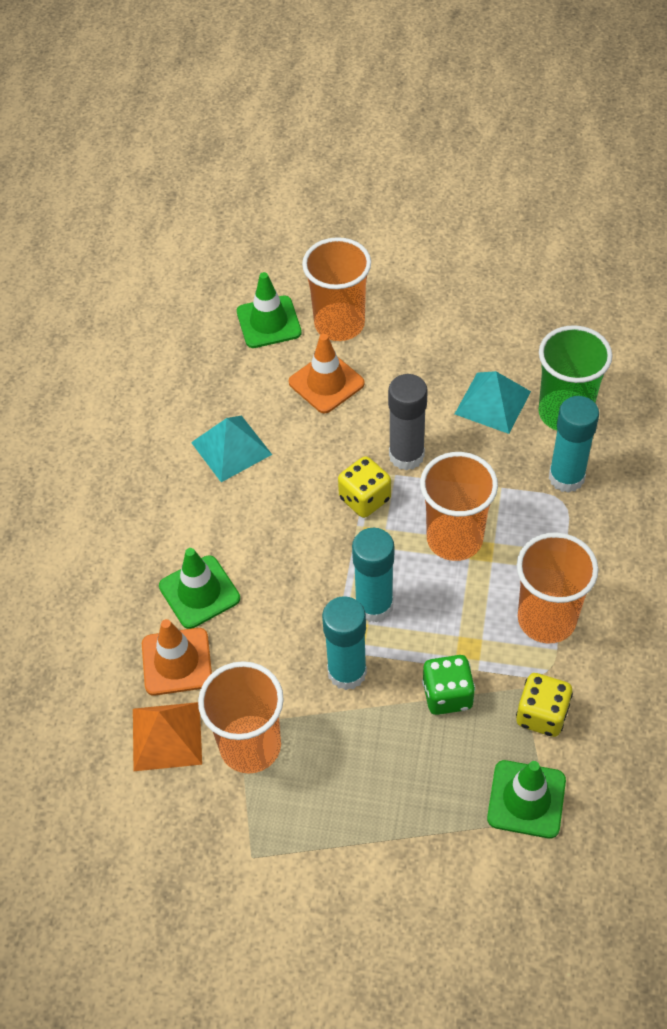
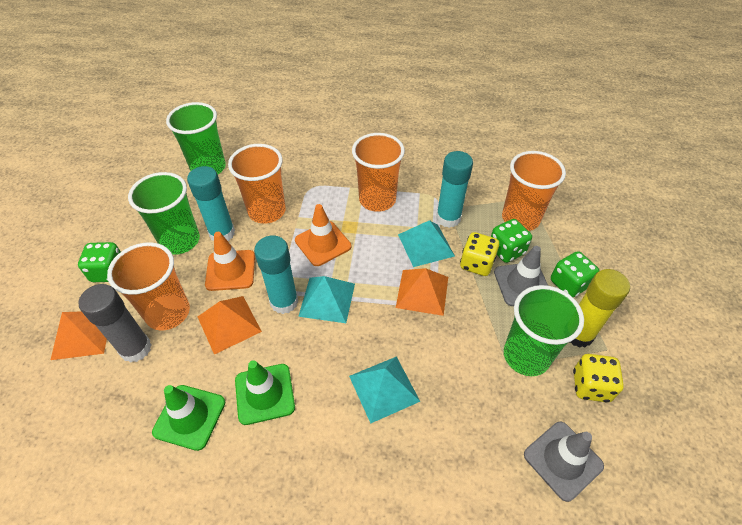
green cup: 1 -> 3
green dice: 1 -> 3
green traffic cone: 3 -> 2
grey traffic cone: 0 -> 2
orange pyramid: 1 -> 3
turquoise pyramid: 2 -> 3
yellow glue stick: 0 -> 1

